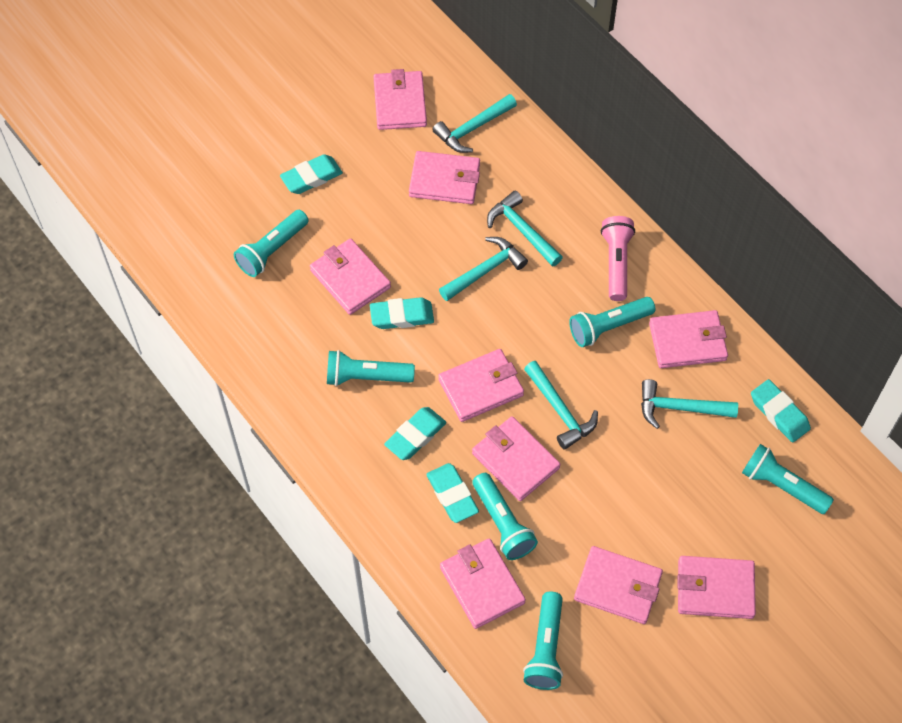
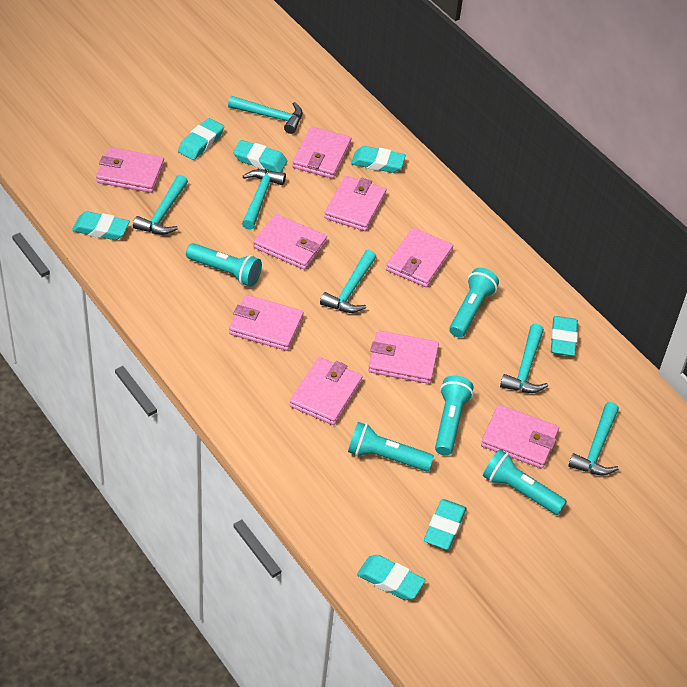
pink flashlight: 1 -> 0
turquoise eraser: 5 -> 7
turquoise flashlight: 6 -> 5
turquoise hammer: 5 -> 6

